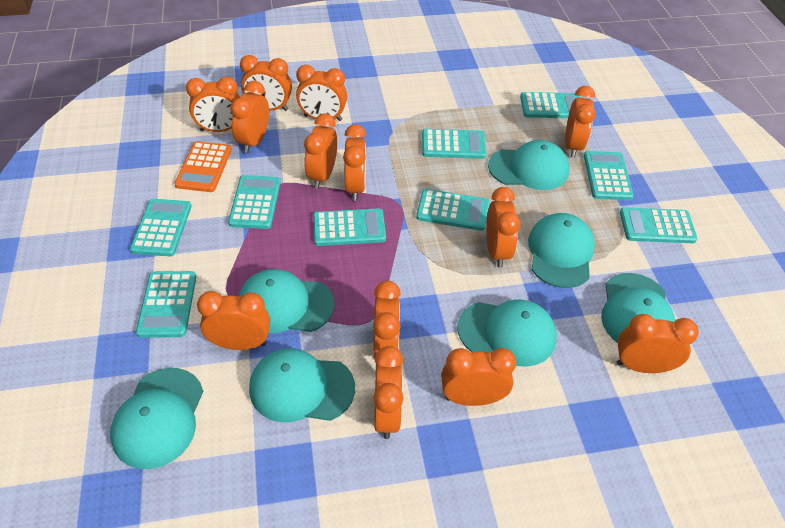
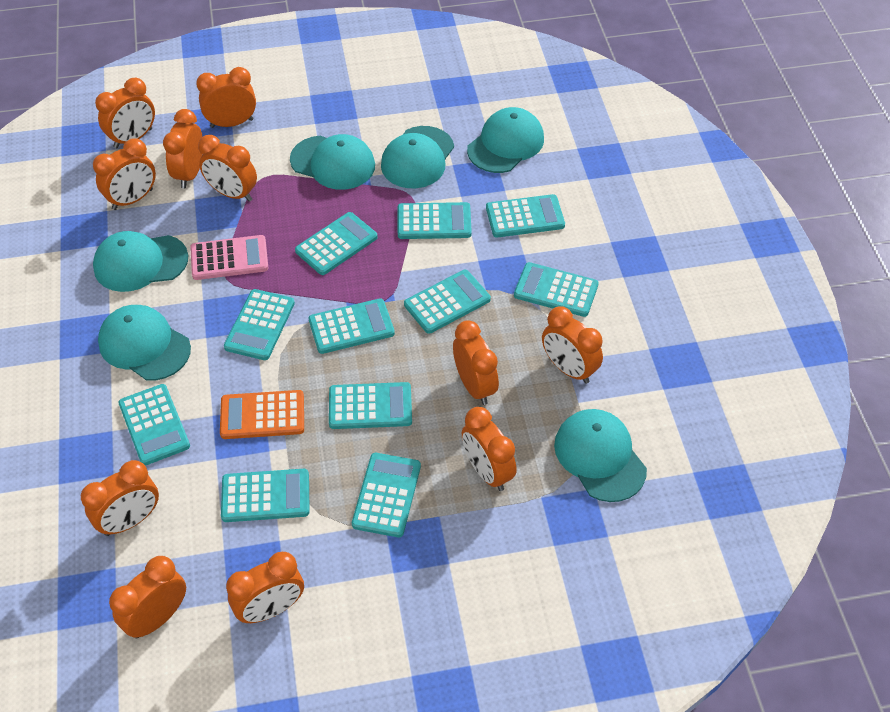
orange clock: 13 -> 11
pink calculator: 0 -> 1
turquoise calculator: 9 -> 11
turquoise cap: 7 -> 6

